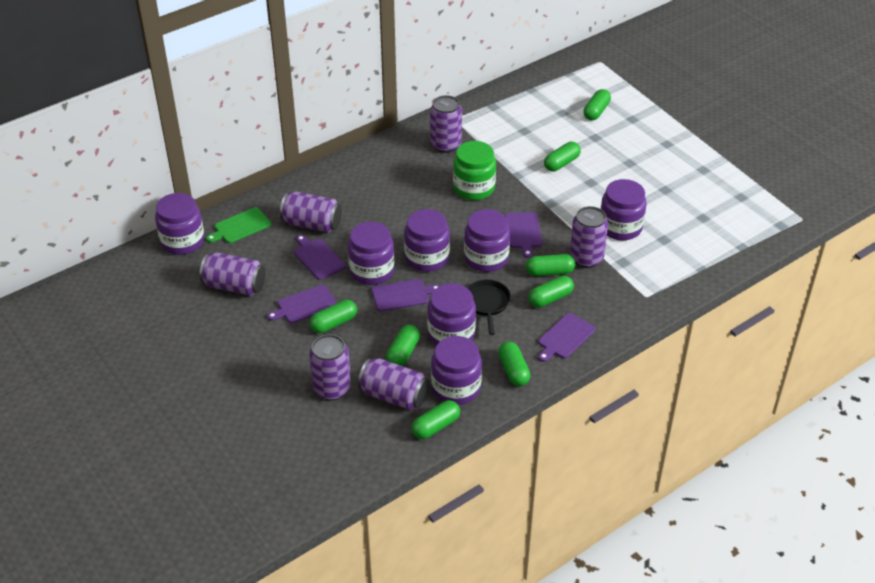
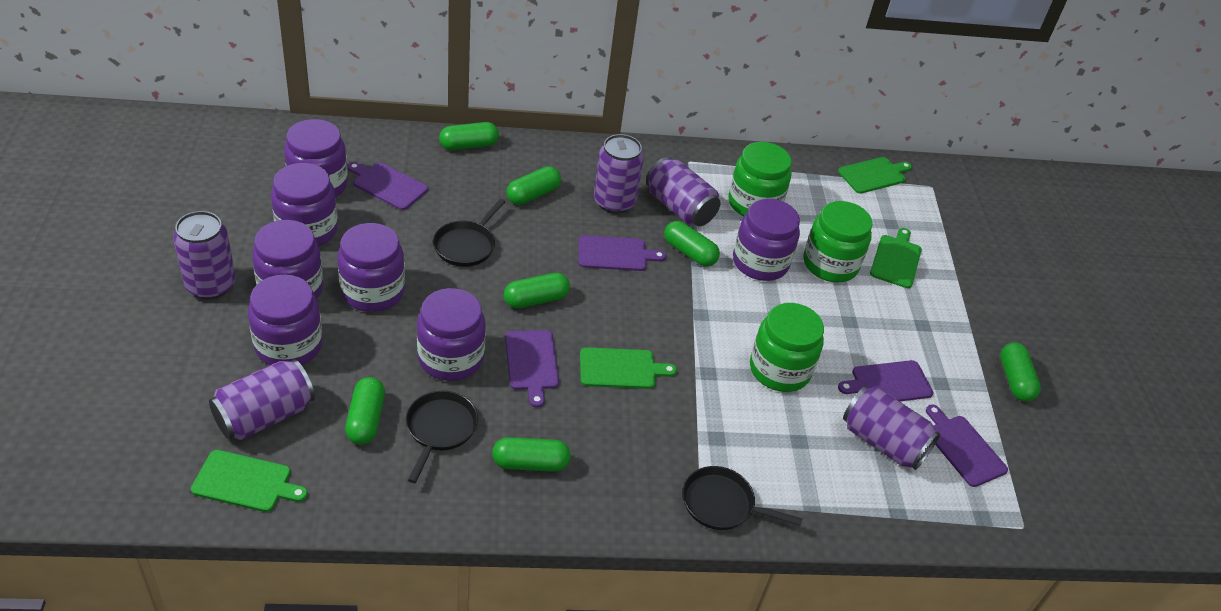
black pan: 1 -> 3
green capsule: 8 -> 7
green cutting board: 1 -> 4
green jar: 1 -> 3
purple can: 6 -> 5

